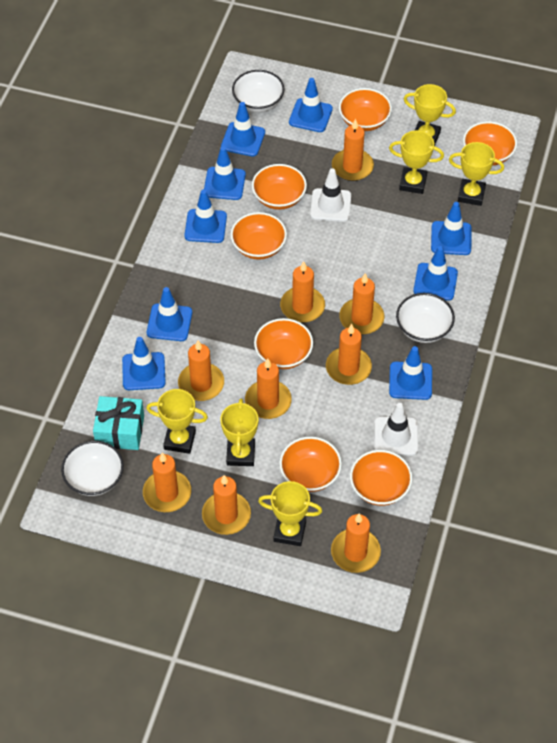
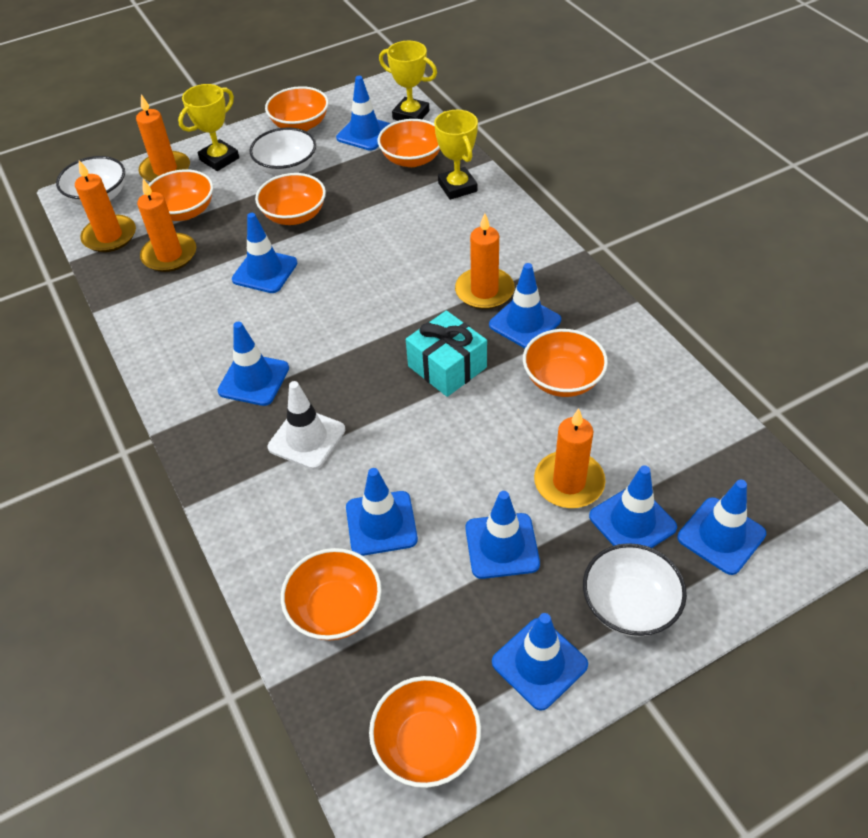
orange candle: 9 -> 5
white traffic cone: 2 -> 1
yellow trophy: 6 -> 3

